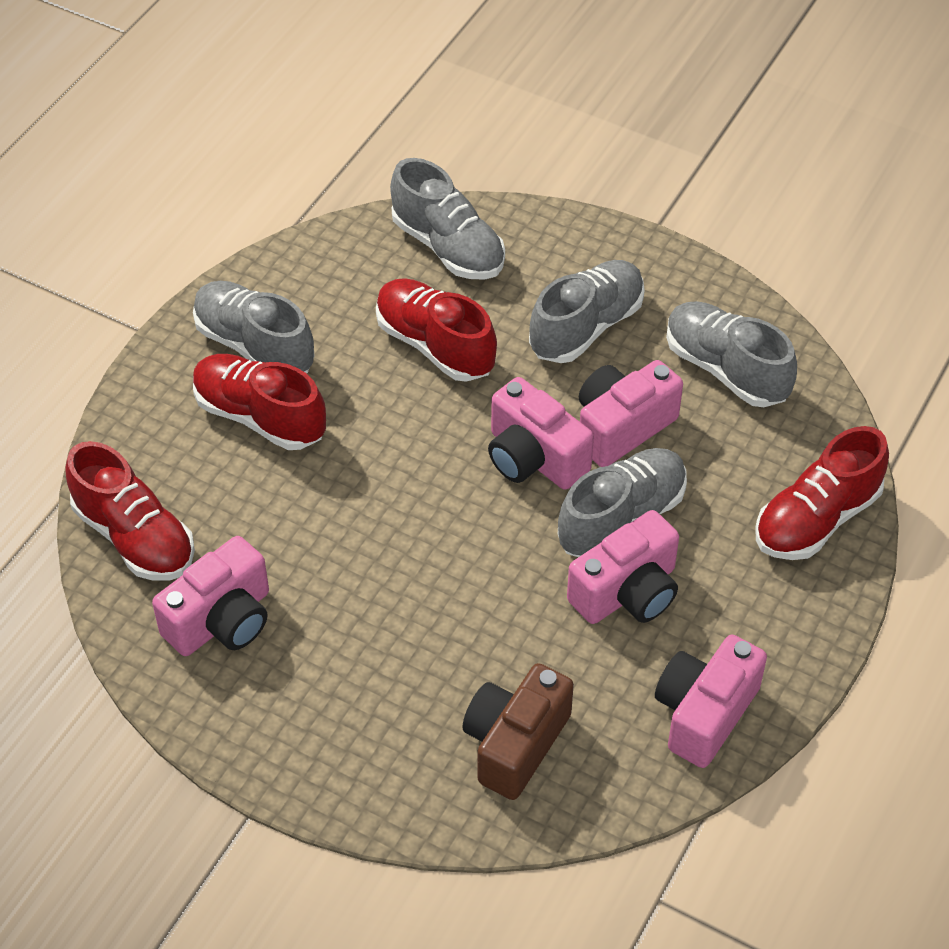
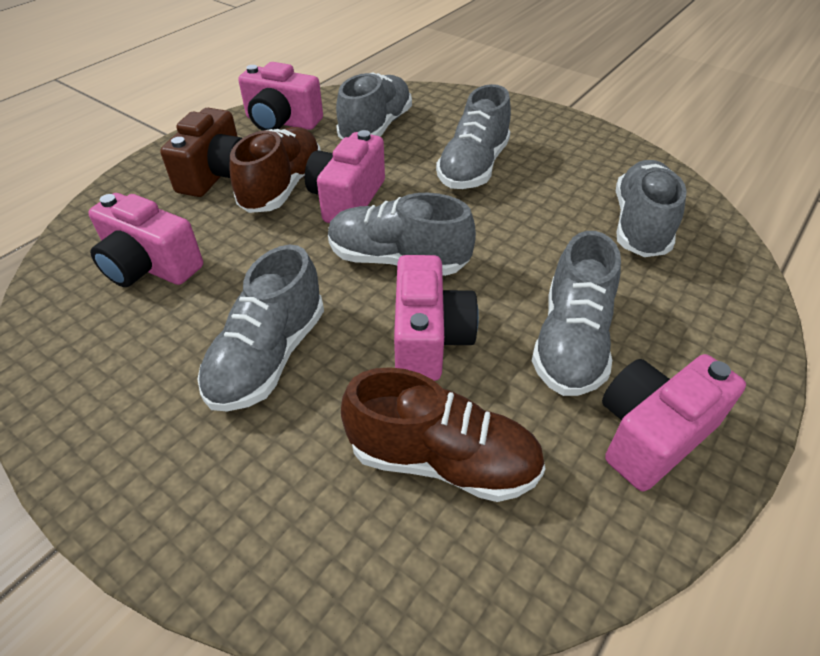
brown shoe: 0 -> 2
grey shoe: 5 -> 6
red shoe: 4 -> 0

